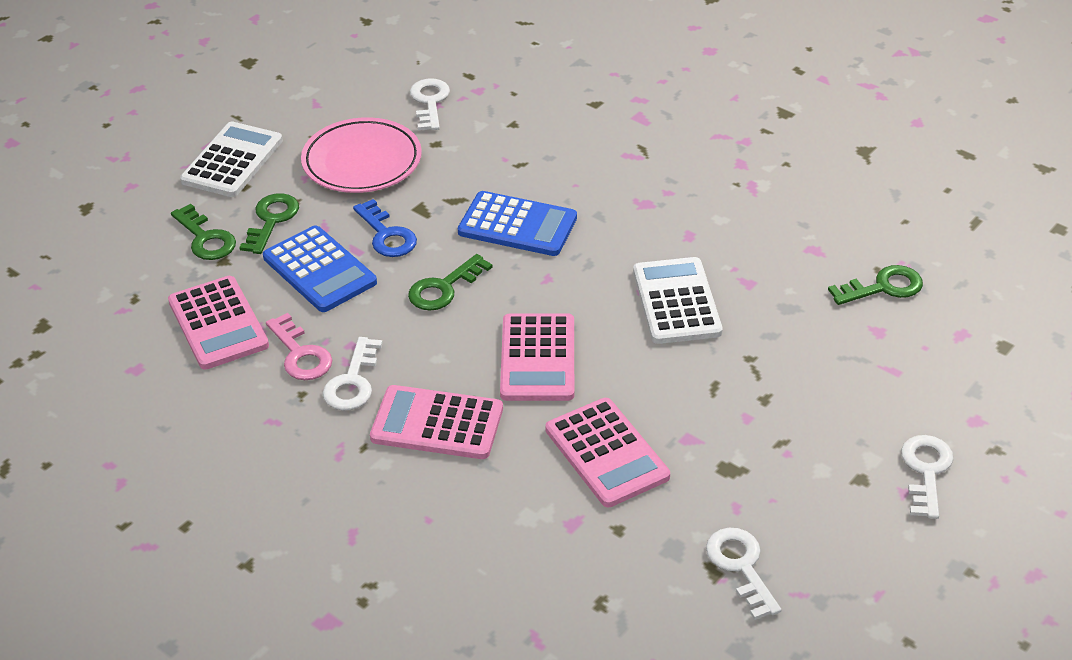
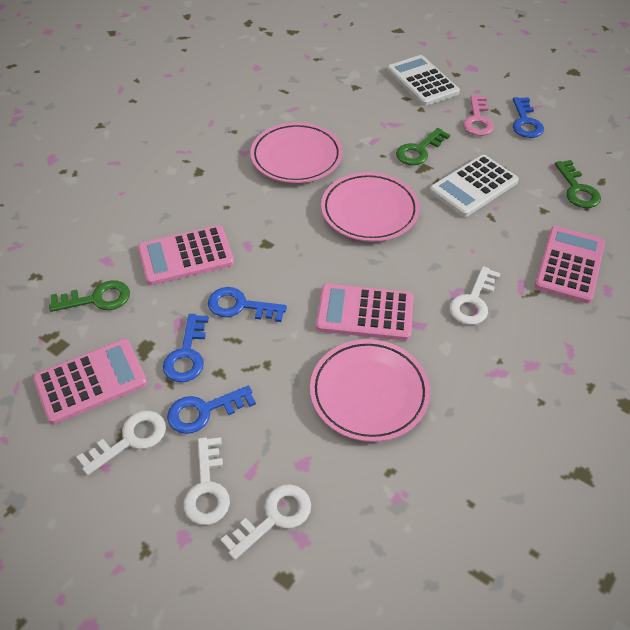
blue calculator: 2 -> 0
blue key: 1 -> 4
green key: 4 -> 3
pink plate: 1 -> 3

